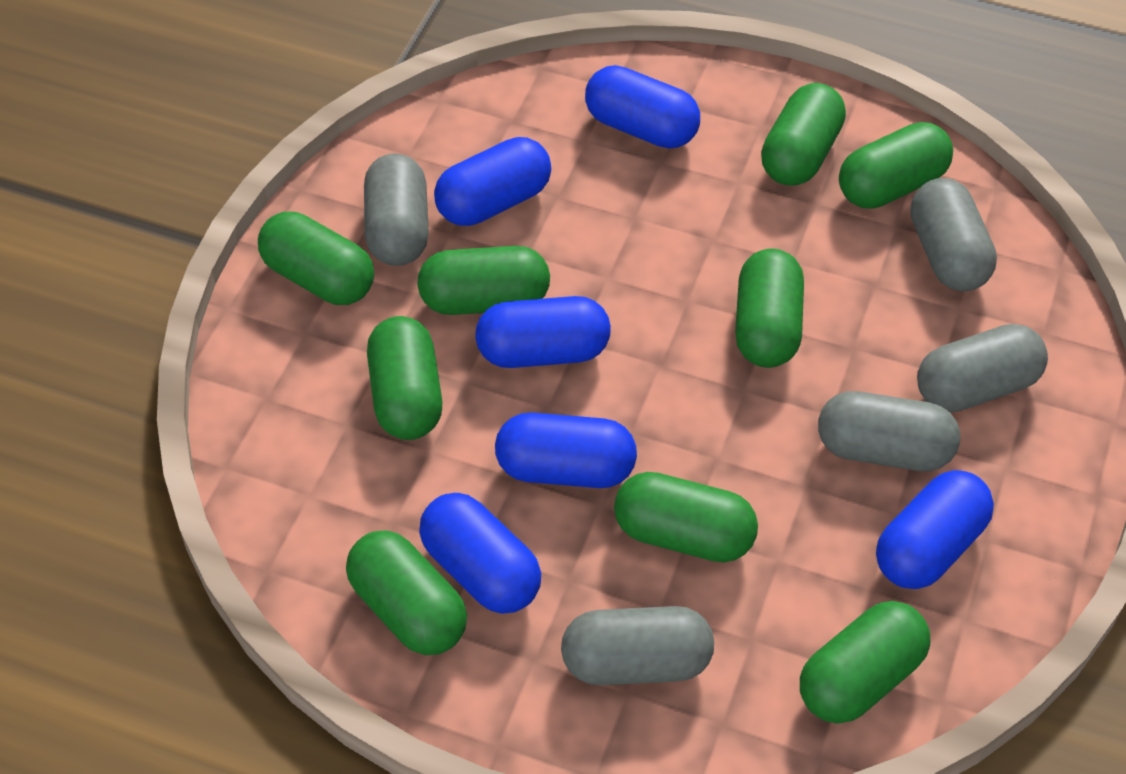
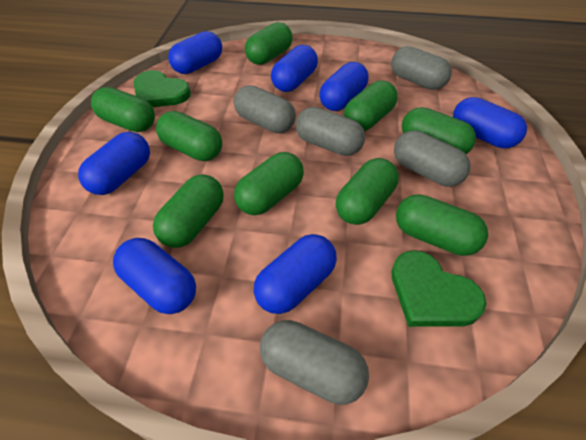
blue capsule: 6 -> 7
green heart: 0 -> 2

